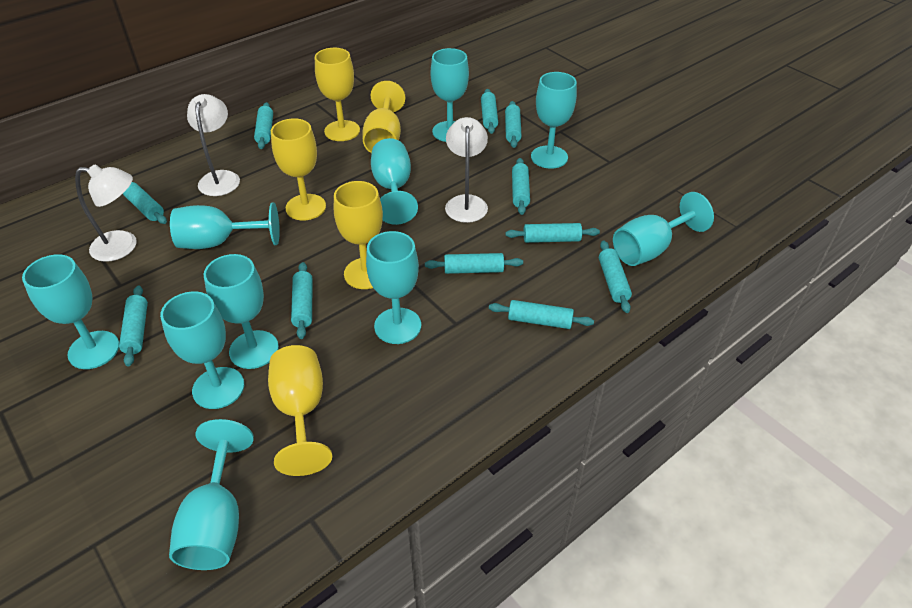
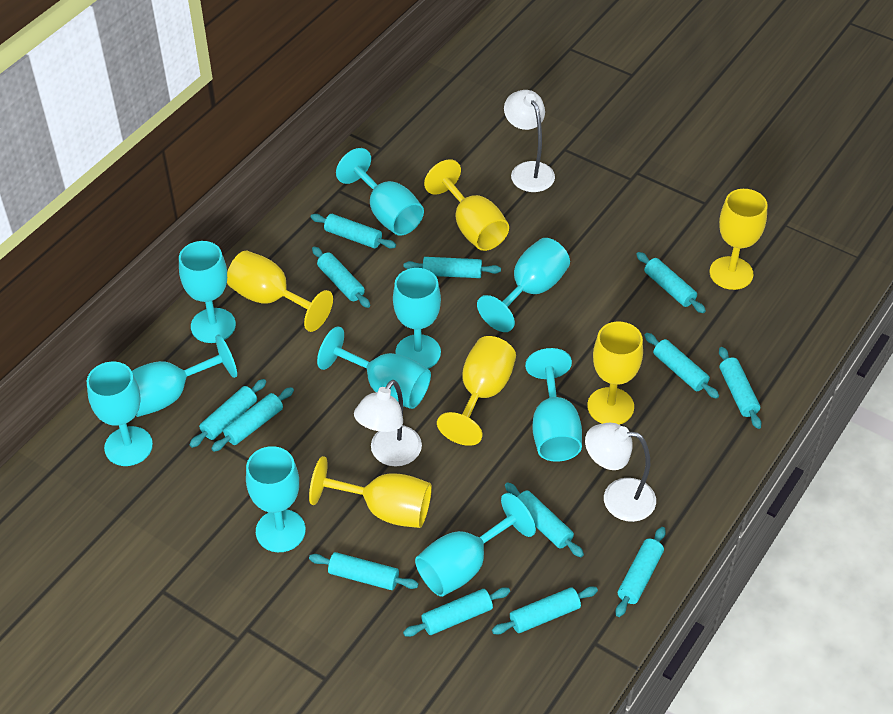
turquoise rolling pin: 11 -> 13
yellow goblet: 5 -> 6

